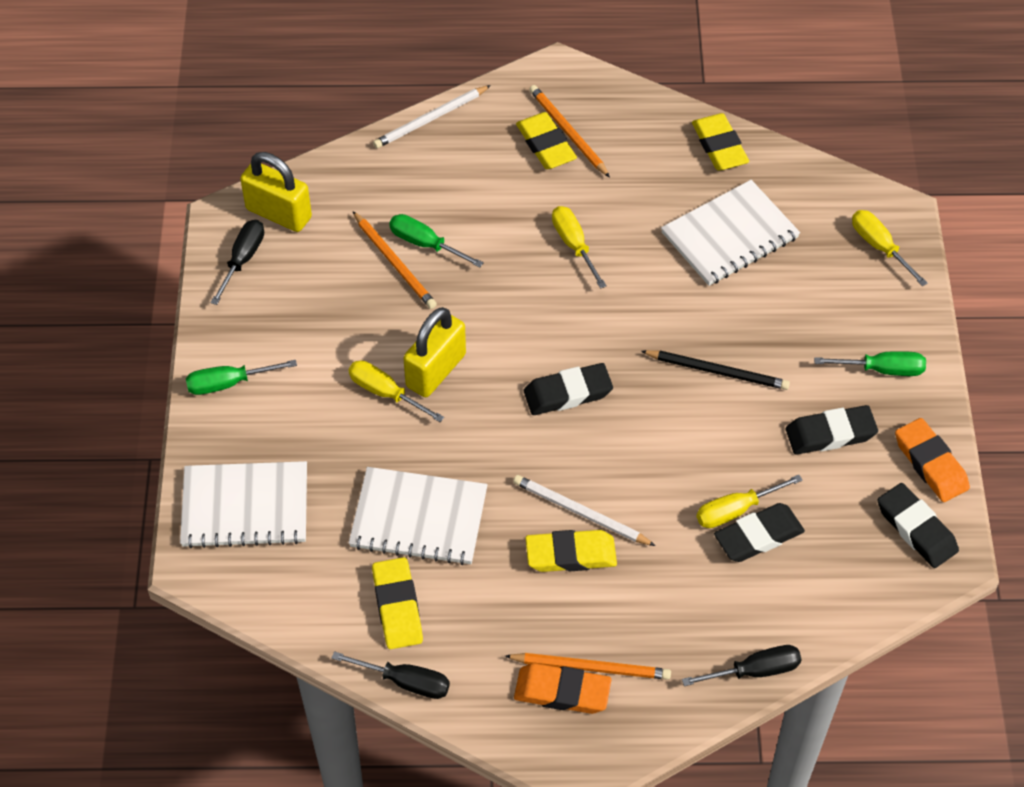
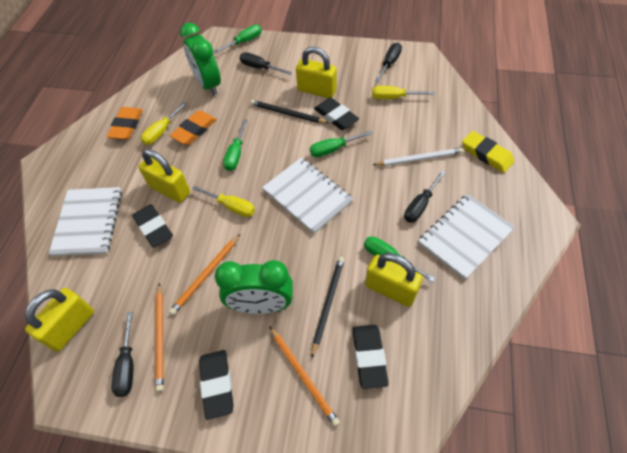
black pencil: 1 -> 2
black screwdriver: 3 -> 4
green clock: 0 -> 2
green screwdriver: 3 -> 4
white pencil: 2 -> 1
yellow eraser: 4 -> 1
yellow padlock: 2 -> 4
yellow screwdriver: 4 -> 3

